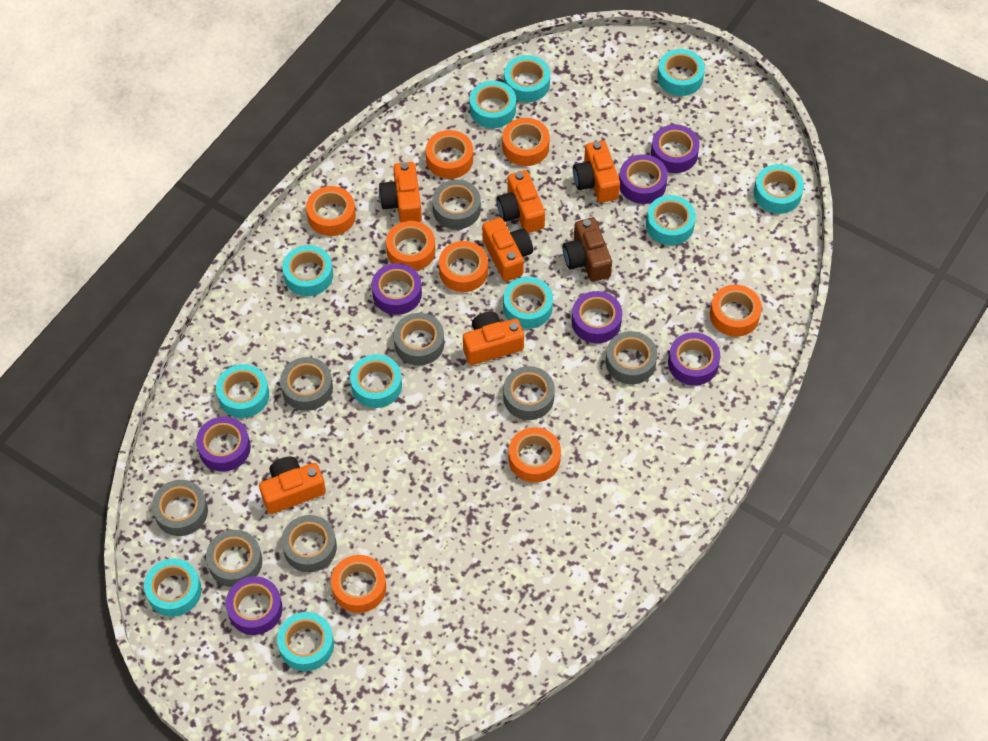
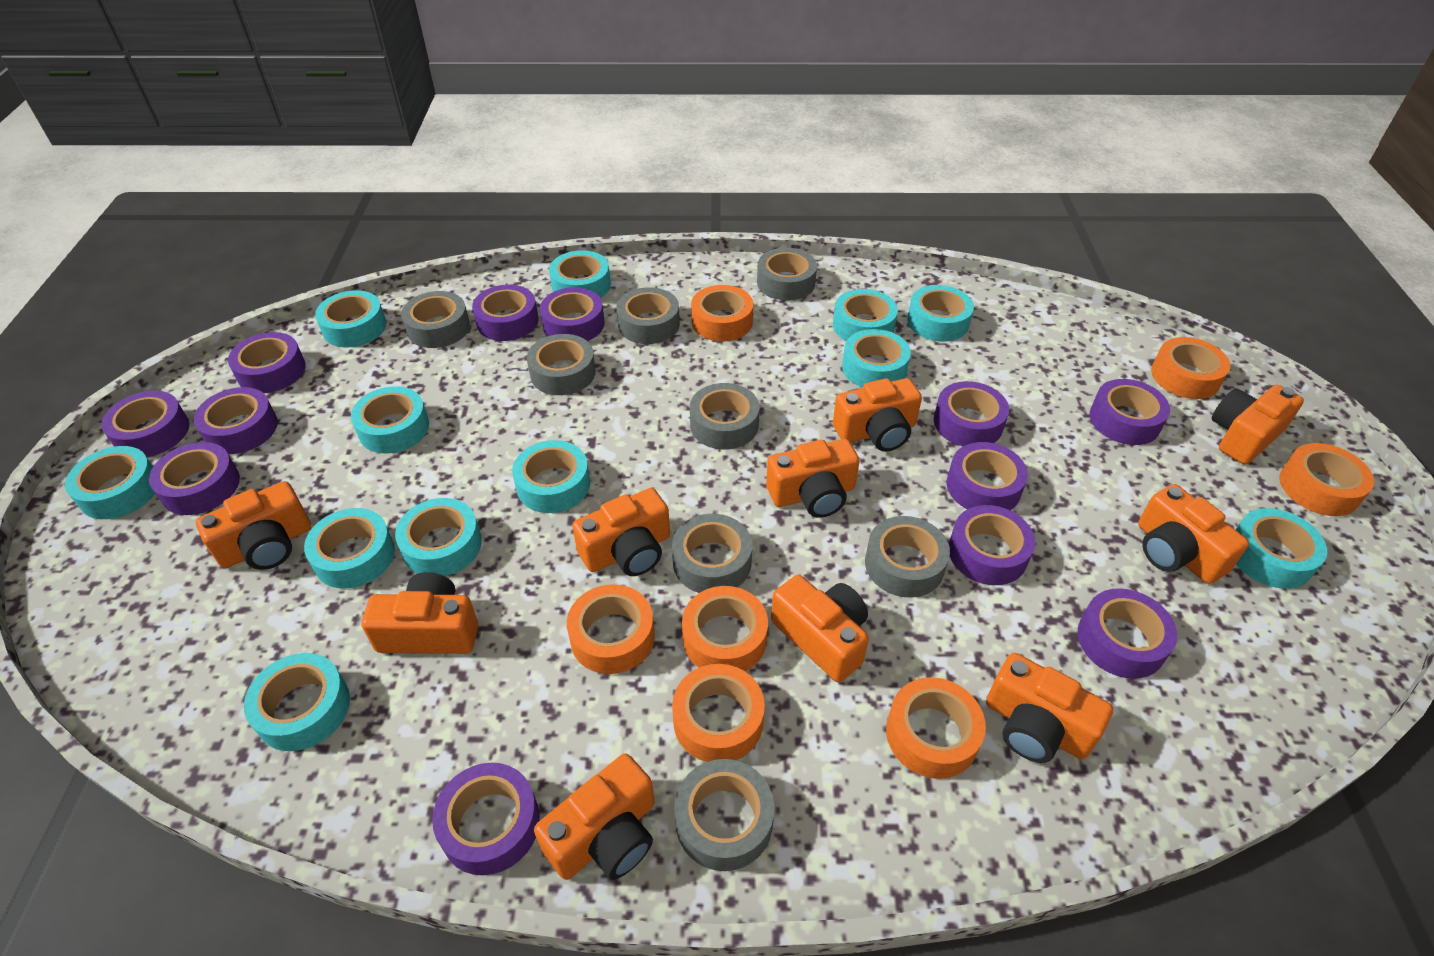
brown camera: 1 -> 0
orange camera: 6 -> 10
orange tape: 8 -> 7
purple tape: 7 -> 12
turquoise tape: 11 -> 12

